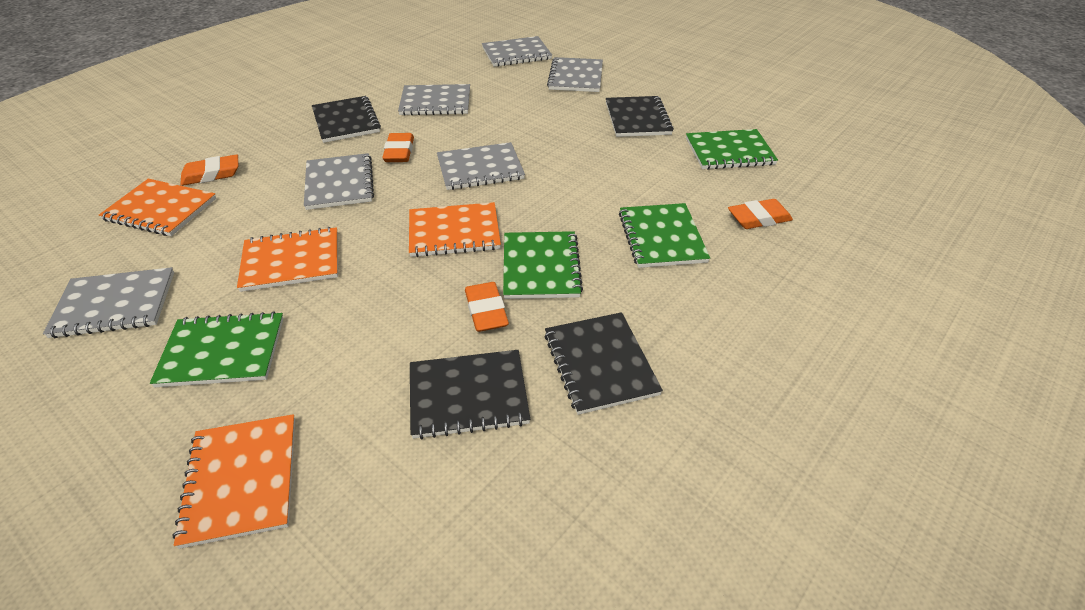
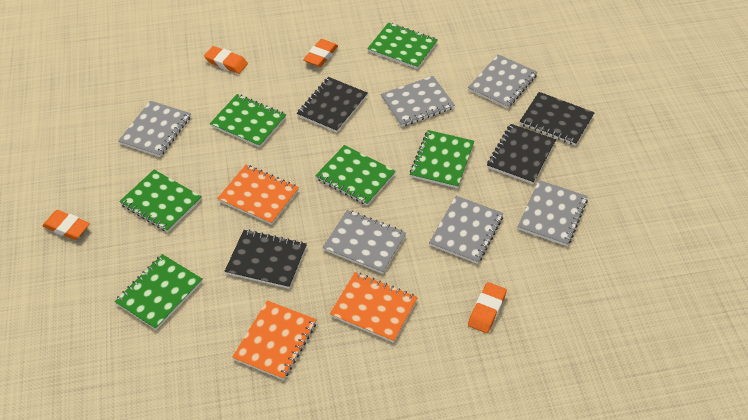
green notebook: 4 -> 6
orange notebook: 4 -> 3

